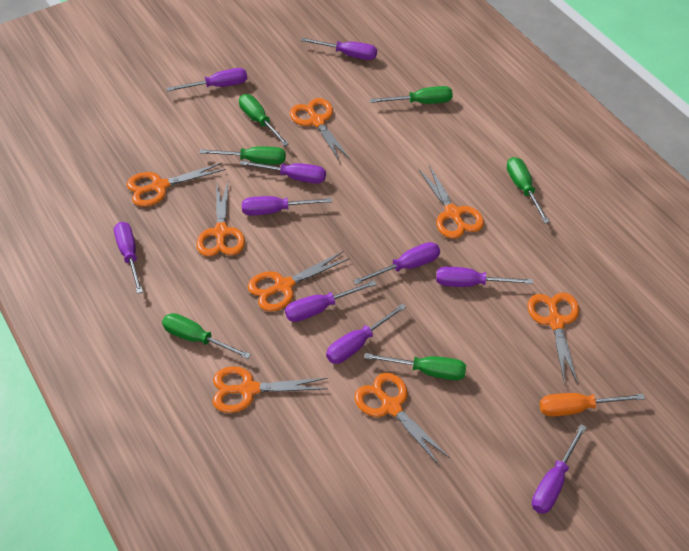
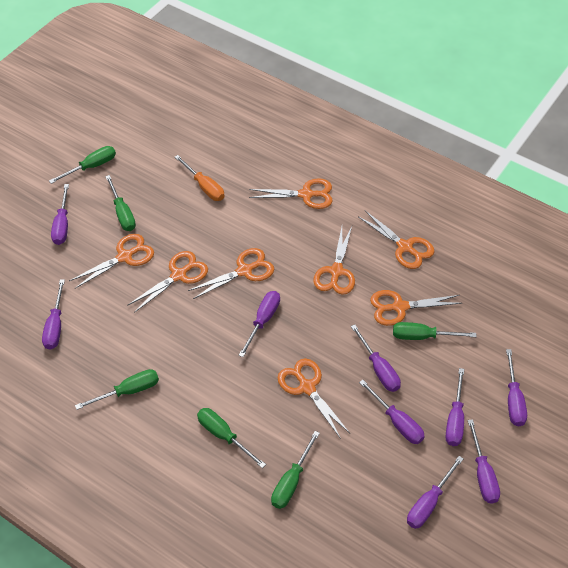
purple screwdriver: 10 -> 9

